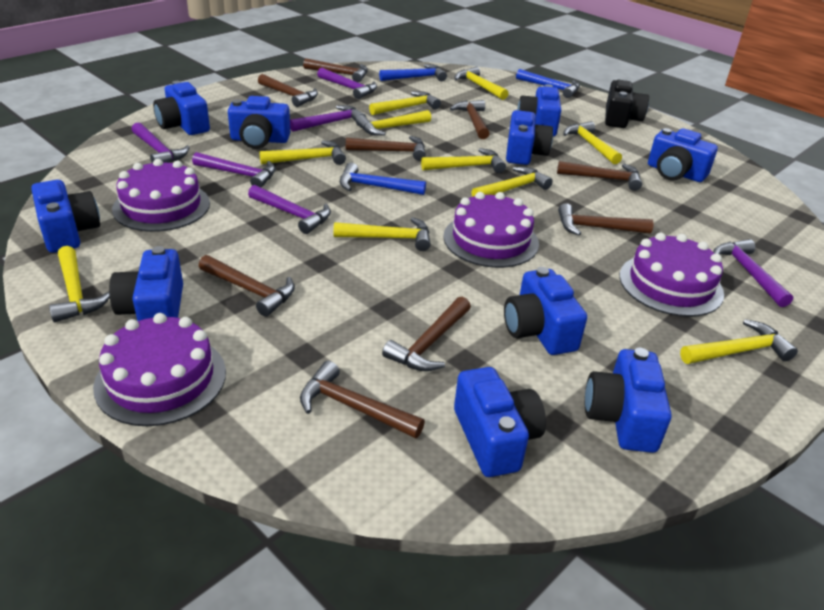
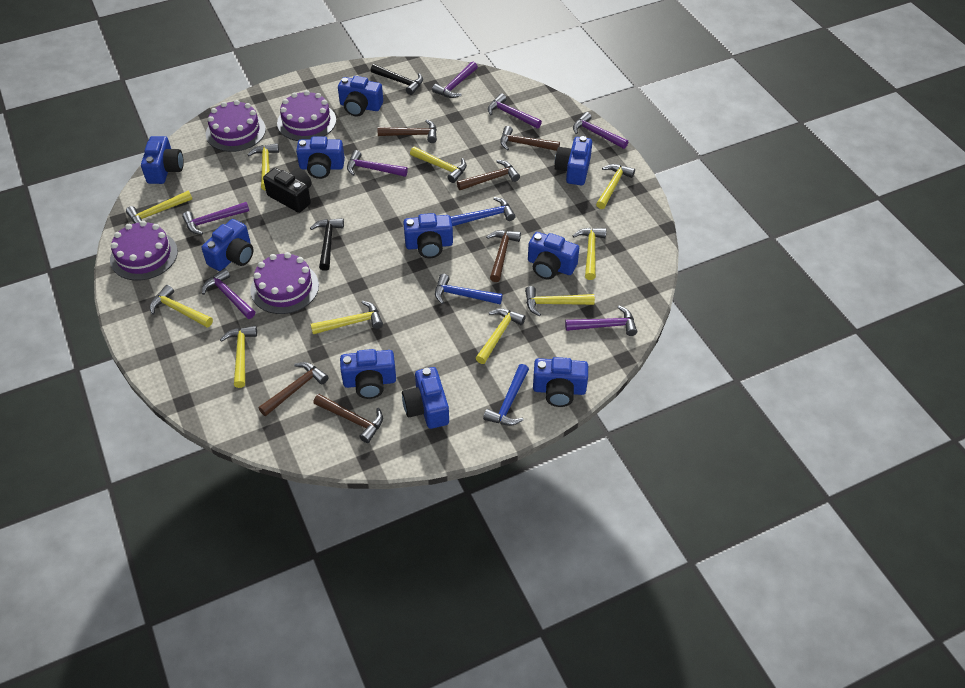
black hammer: 0 -> 2
brown hammer: 9 -> 6
purple hammer: 6 -> 7

